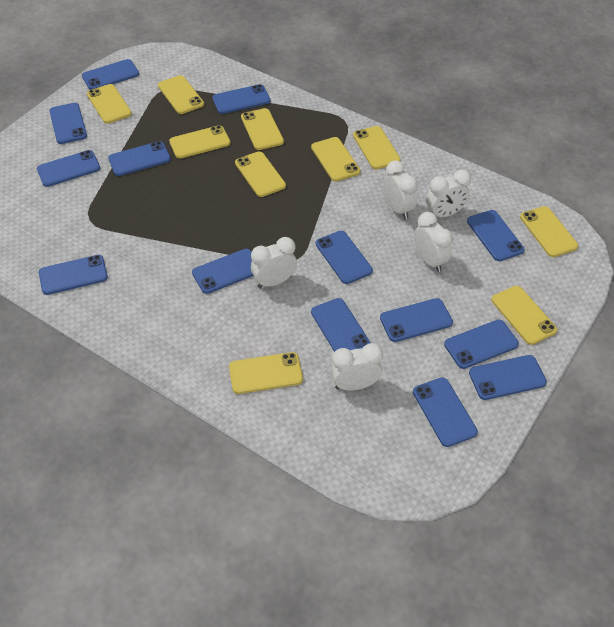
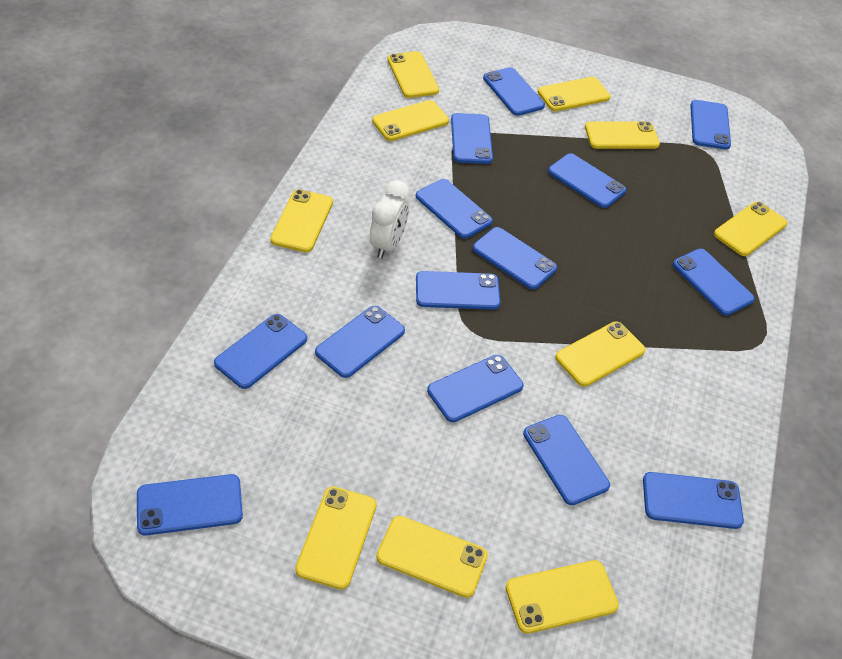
white clock: 5 -> 1

